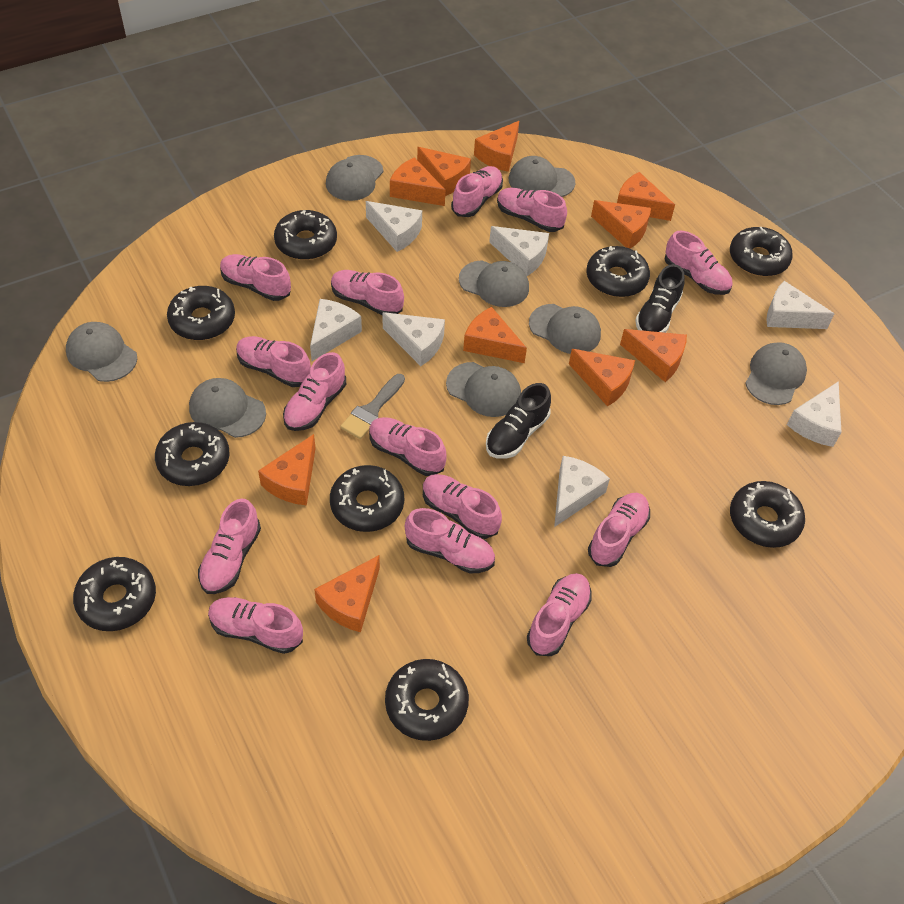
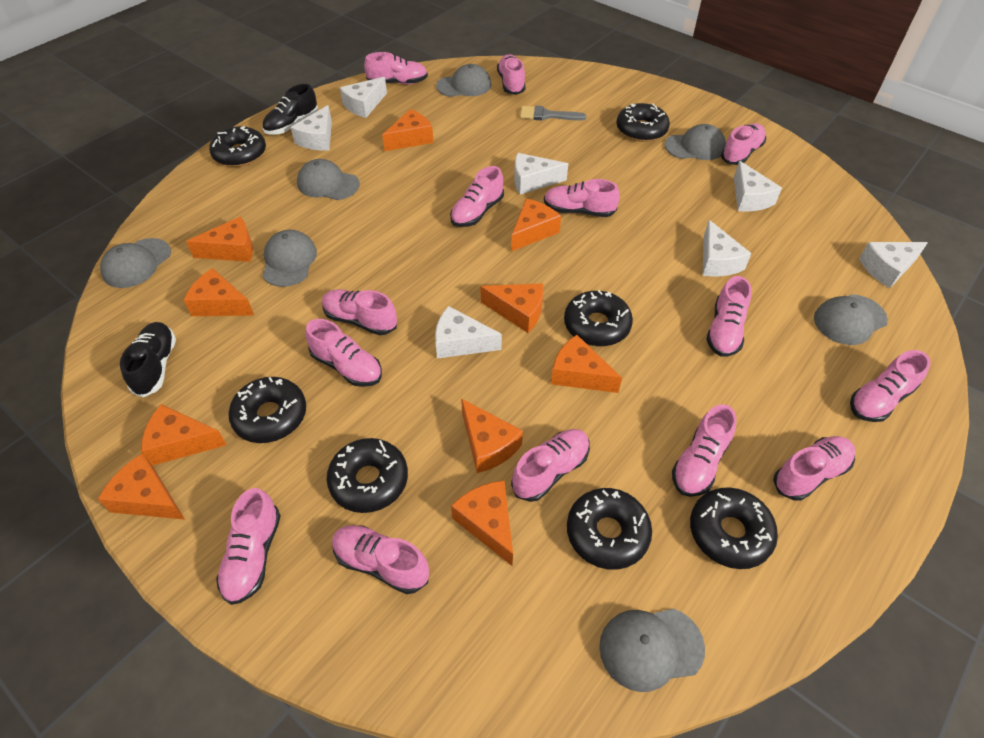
black donut: 9 -> 7
grey cap: 8 -> 7

